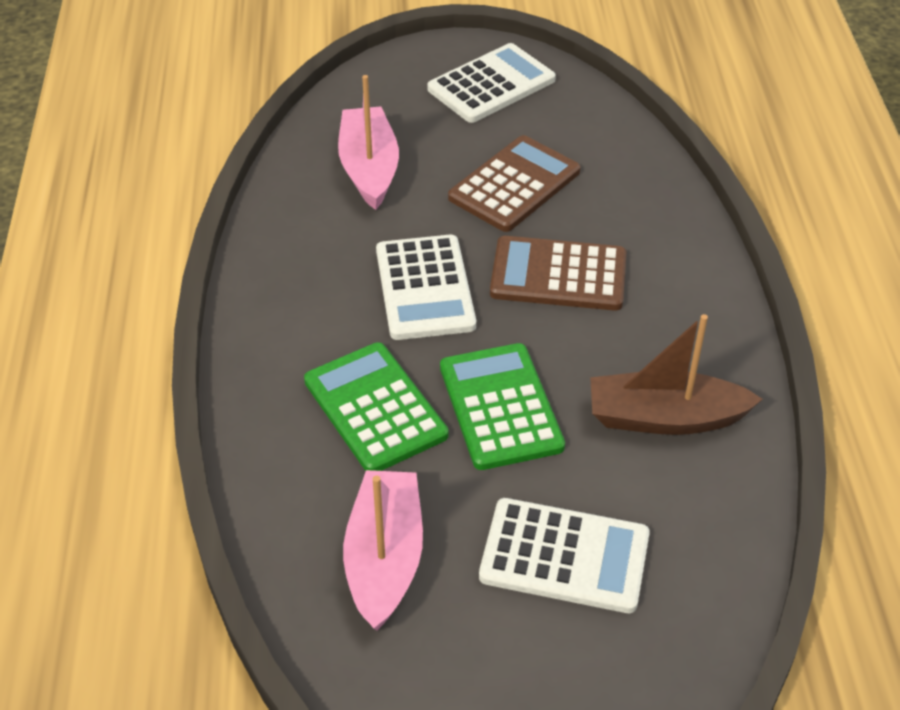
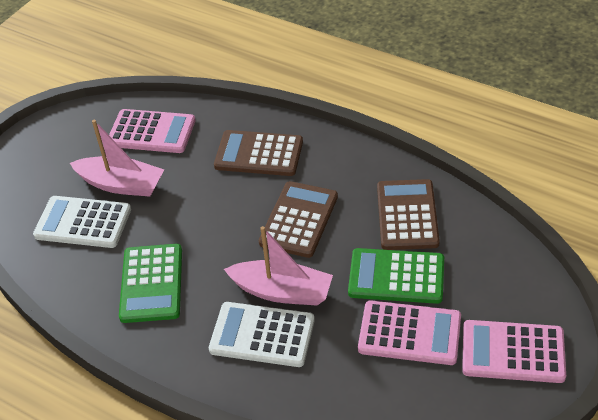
brown boat: 1 -> 0
brown calculator: 2 -> 3
pink calculator: 0 -> 3
white calculator: 3 -> 2

